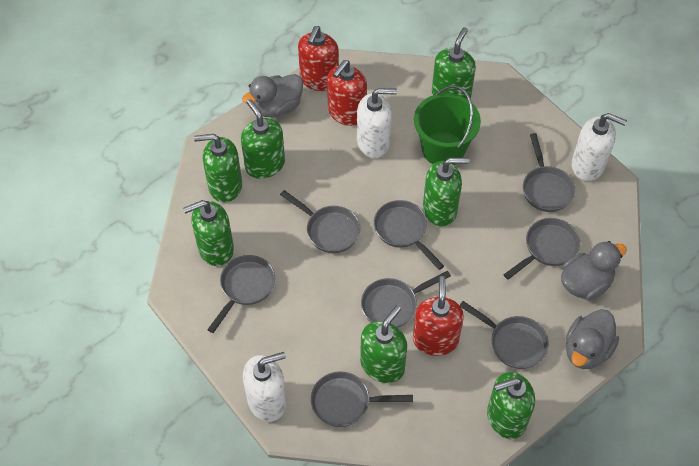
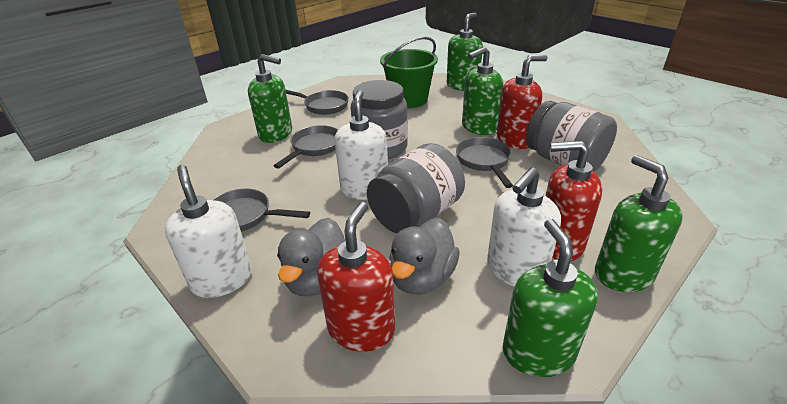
green soap dispenser: 7 -> 5
grey duck: 3 -> 2
grey jar: 0 -> 3
grey pan: 8 -> 4

